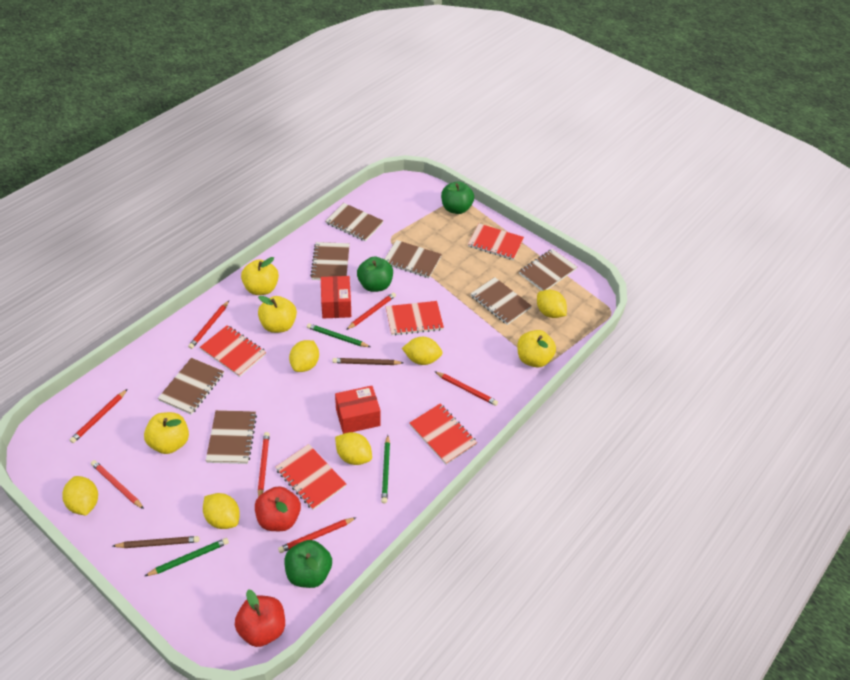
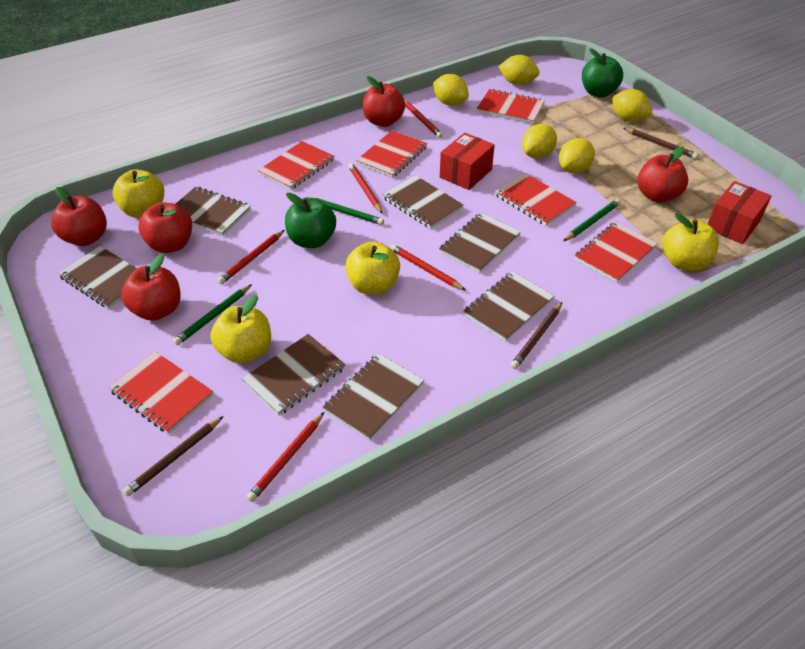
brown pencil: 2 -> 3
green apple: 3 -> 2
red apple: 2 -> 5
red notebook: 5 -> 6
red pencil: 7 -> 5
yellow lemon: 6 -> 5

